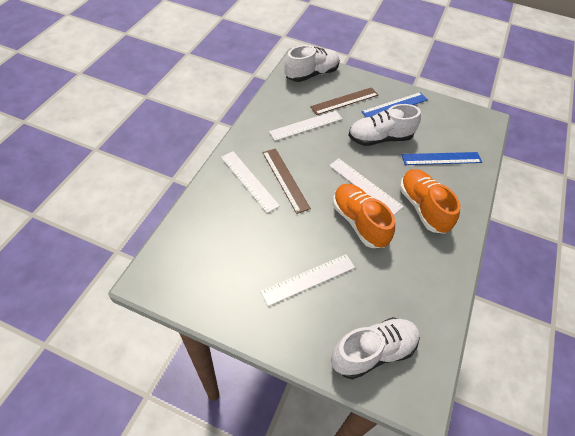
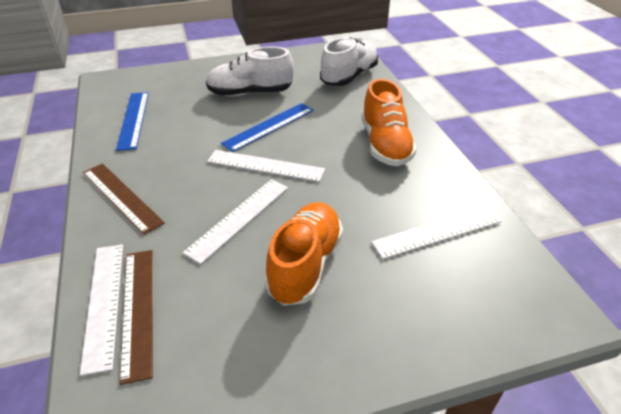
white shoe: 3 -> 2

